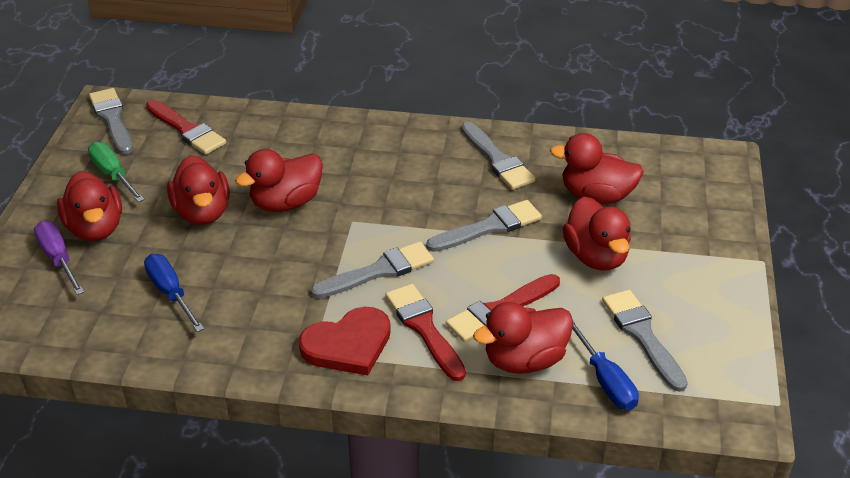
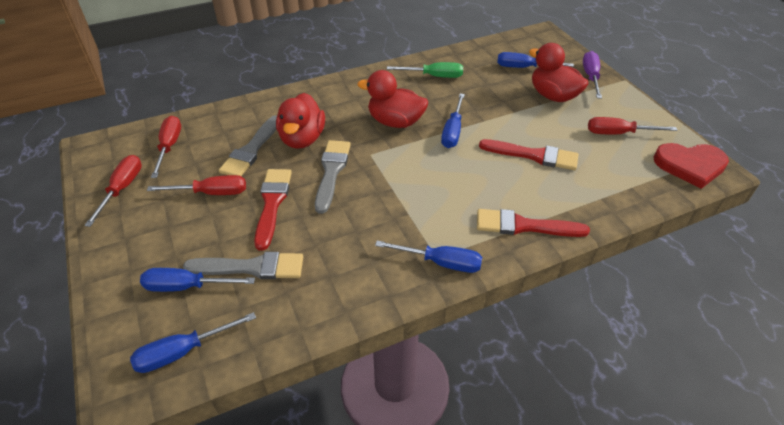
blue screwdriver: 2 -> 5
grey brush: 5 -> 3
red duck: 6 -> 3
red screwdriver: 0 -> 4

